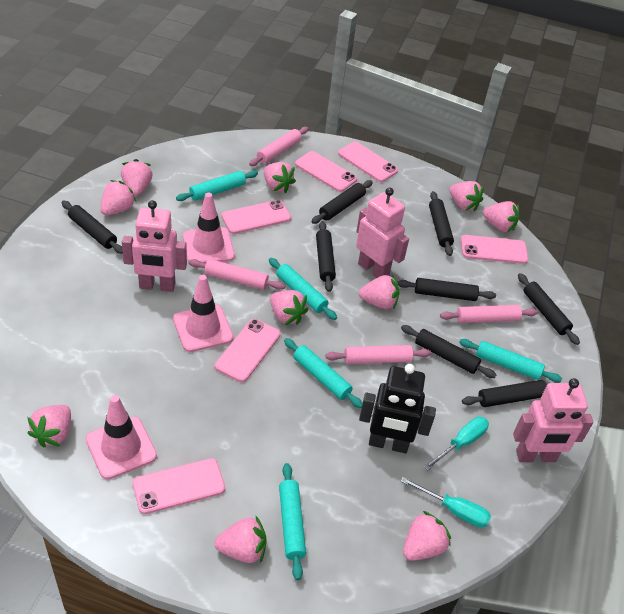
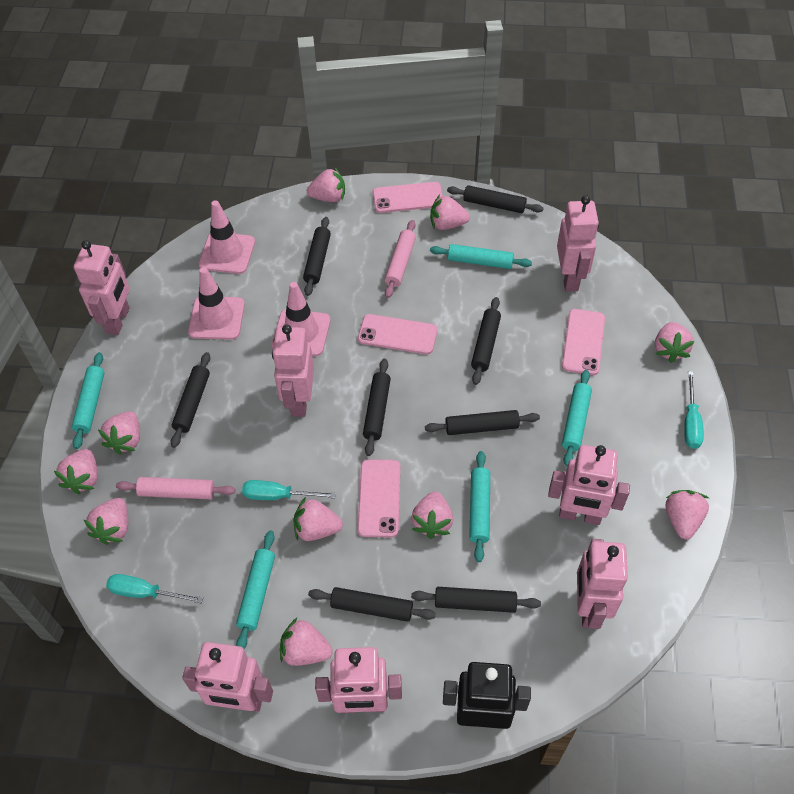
pink phone: 6 -> 4
pink robot: 3 -> 7
pink rolling pin: 4 -> 2
turquoise screwdriver: 2 -> 3

